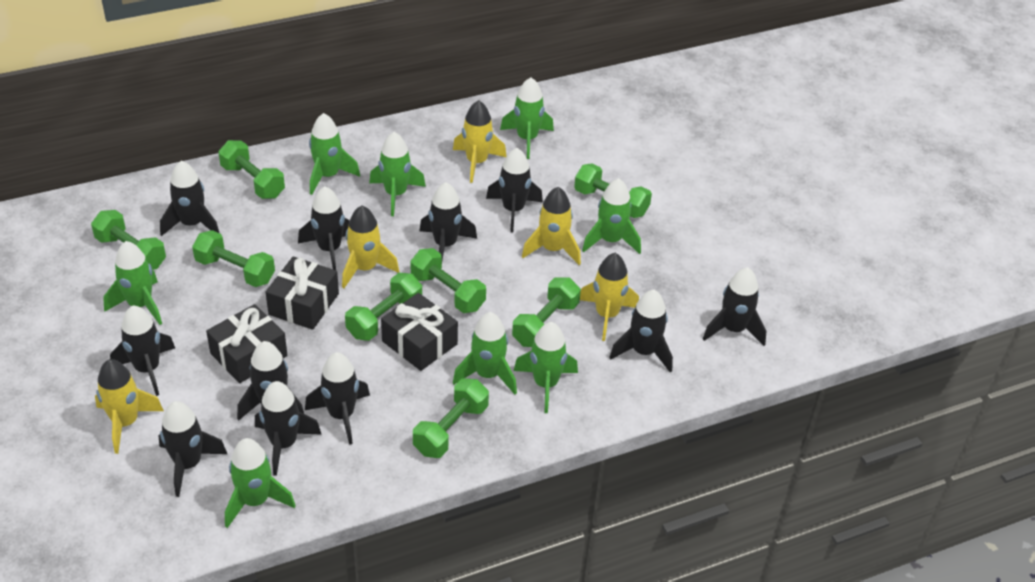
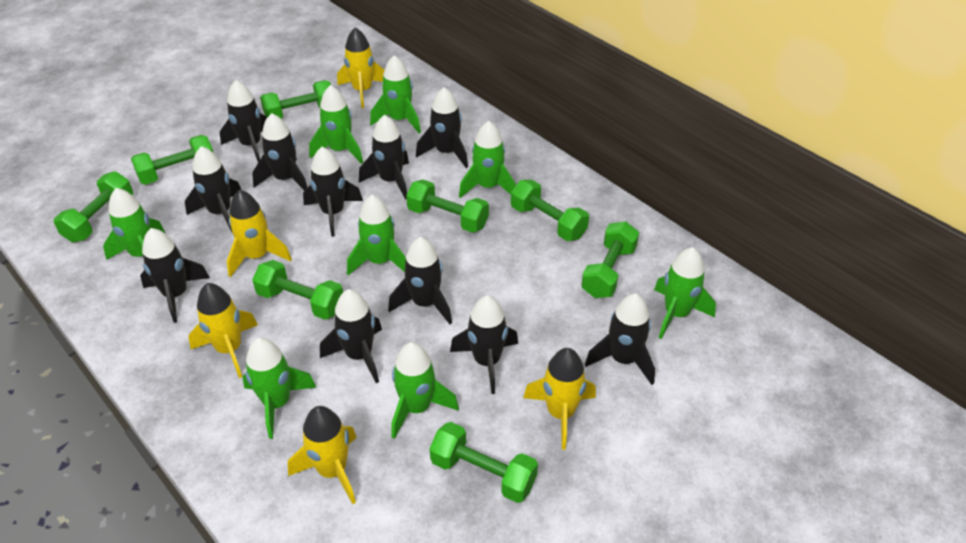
black gift: 3 -> 0

